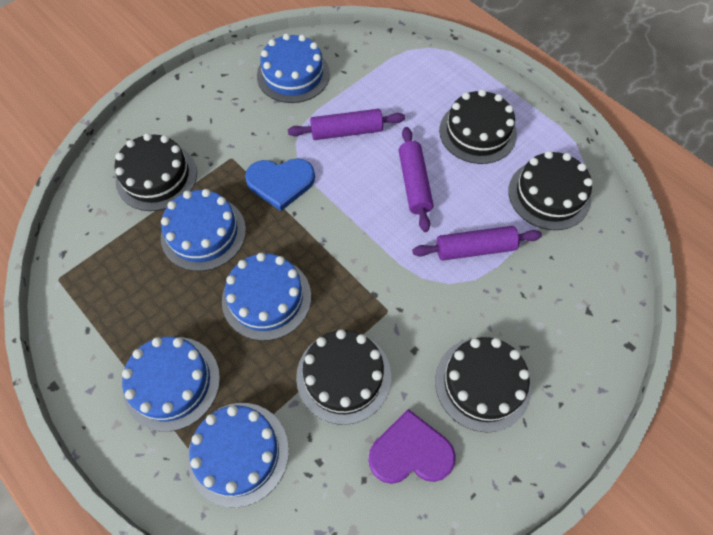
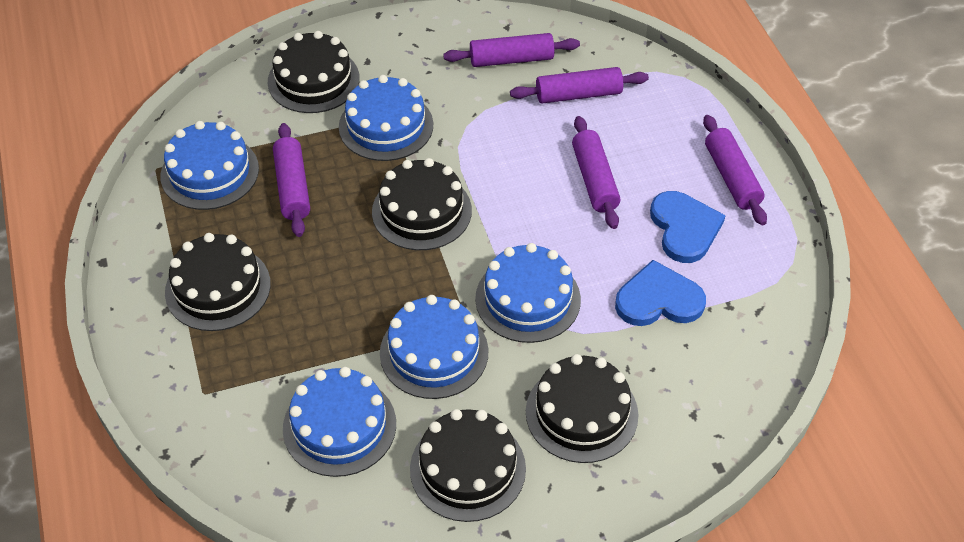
blue heart: 1 -> 2
purple heart: 1 -> 0
purple rolling pin: 3 -> 5

